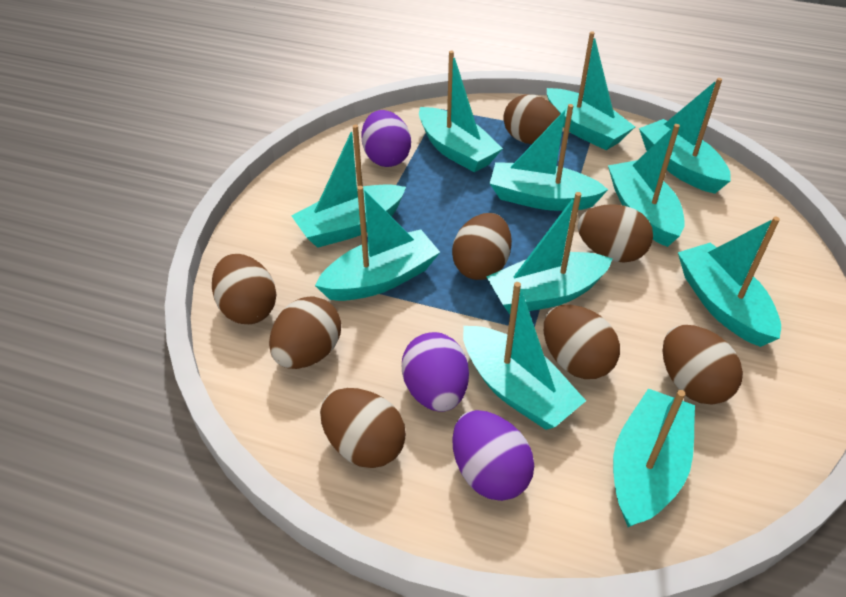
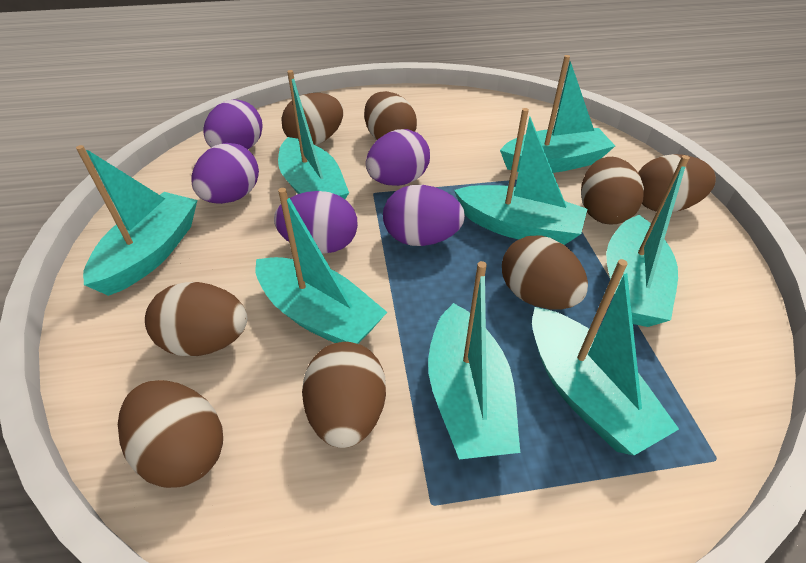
purple egg: 3 -> 5
turquoise boat: 11 -> 8

